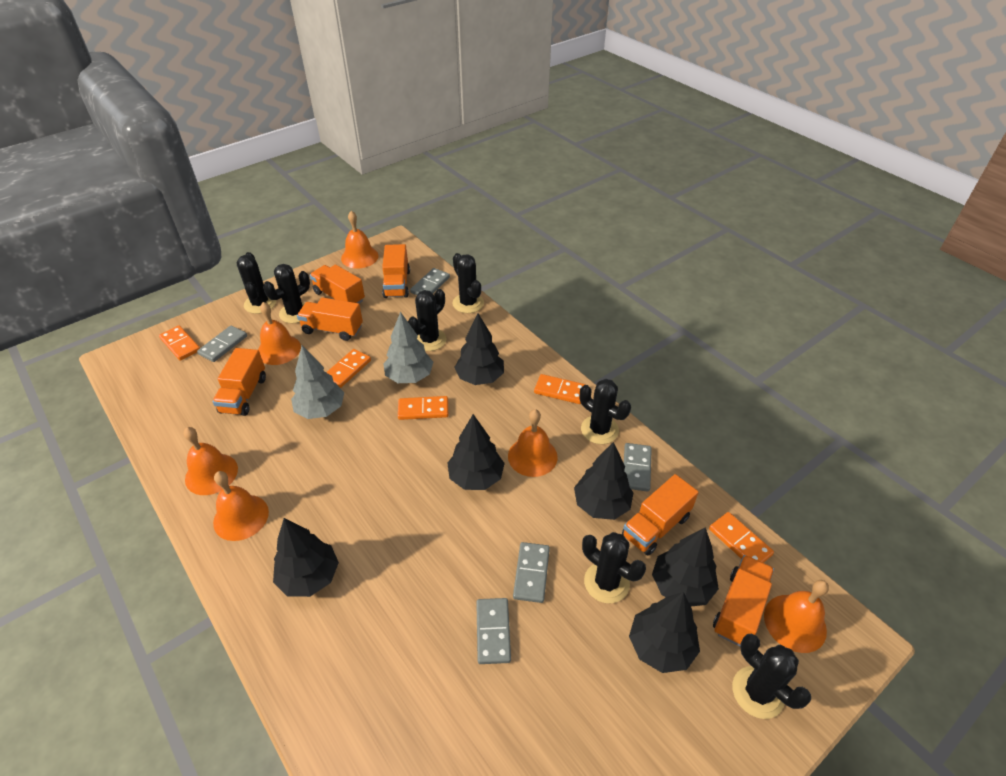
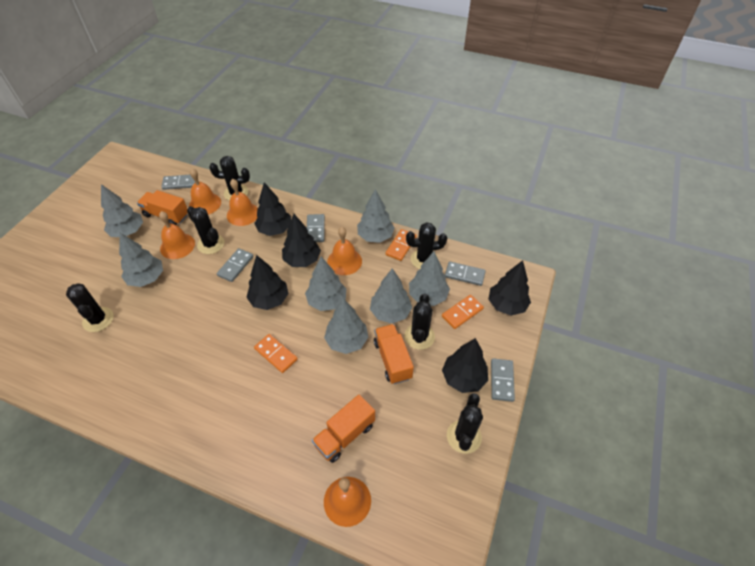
black cactus: 7 -> 6
black tree: 6 -> 5
grey tree: 2 -> 7
orange bell: 6 -> 5
orange domino: 5 -> 3
orange truck: 6 -> 3

